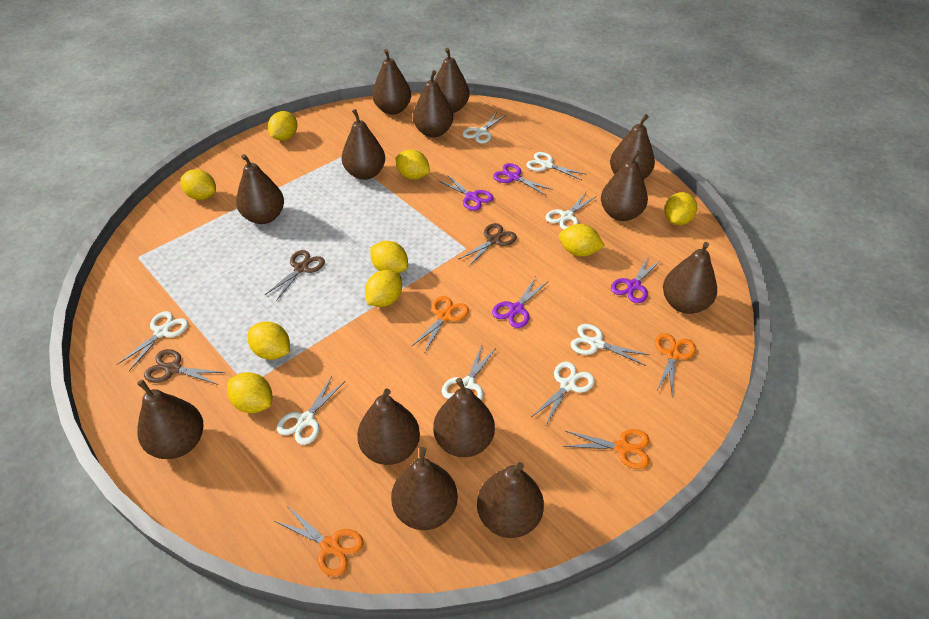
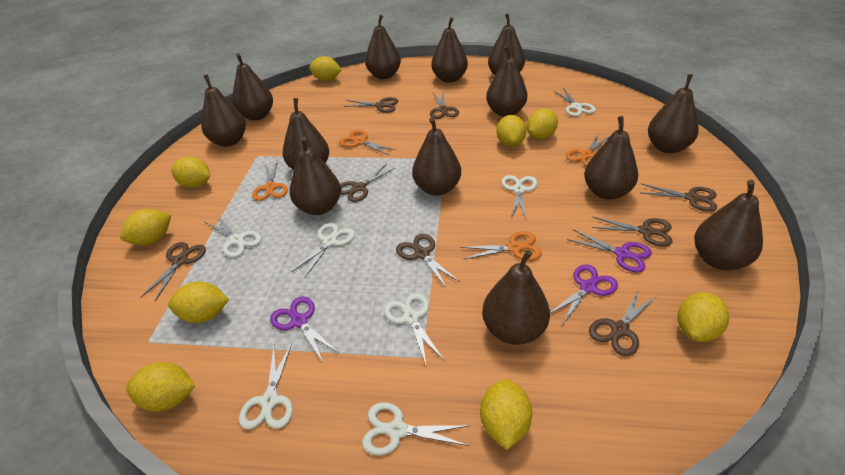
brown scissors: 3 -> 8
purple scissors: 4 -> 3
white scissors: 8 -> 7

